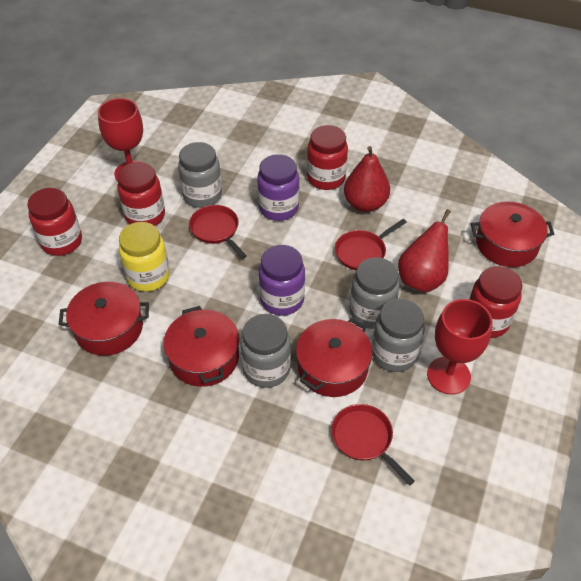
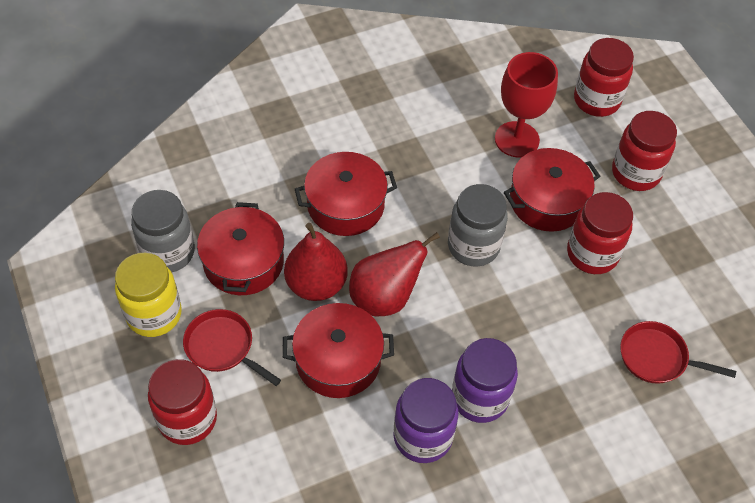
grey jar: 4 -> 2
red goblet: 2 -> 1
red pan: 3 -> 2

